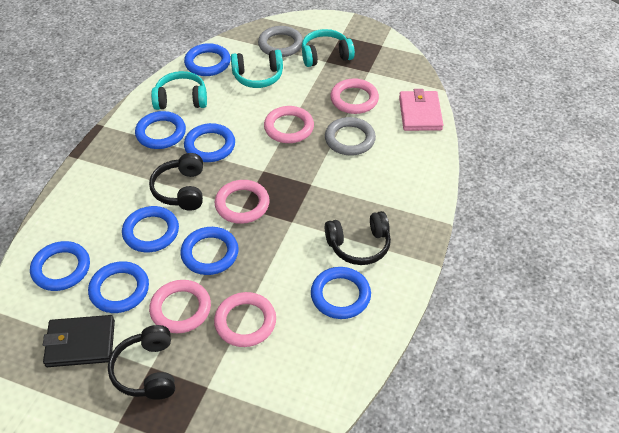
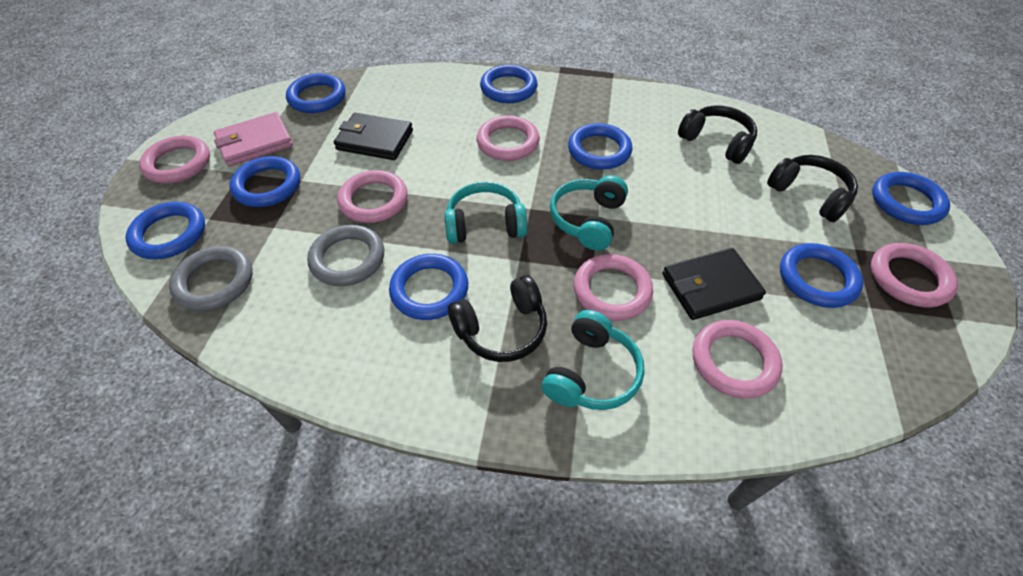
black wallet: 1 -> 2
pink ring: 5 -> 6

